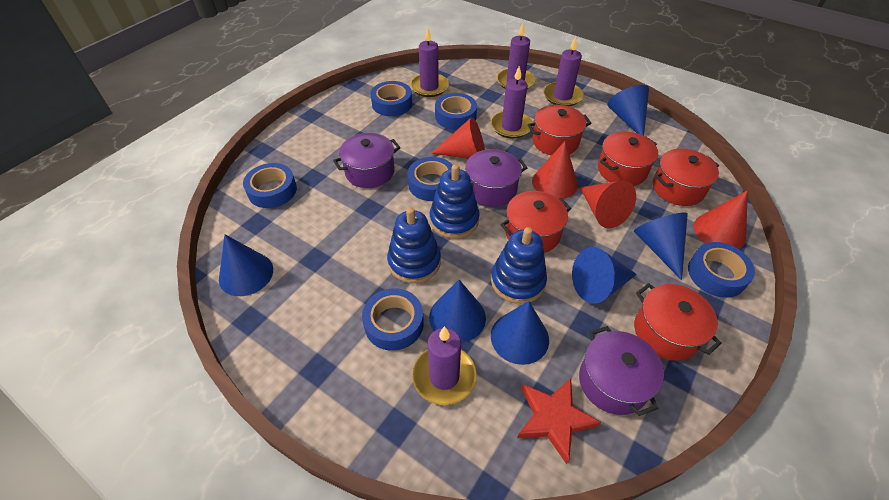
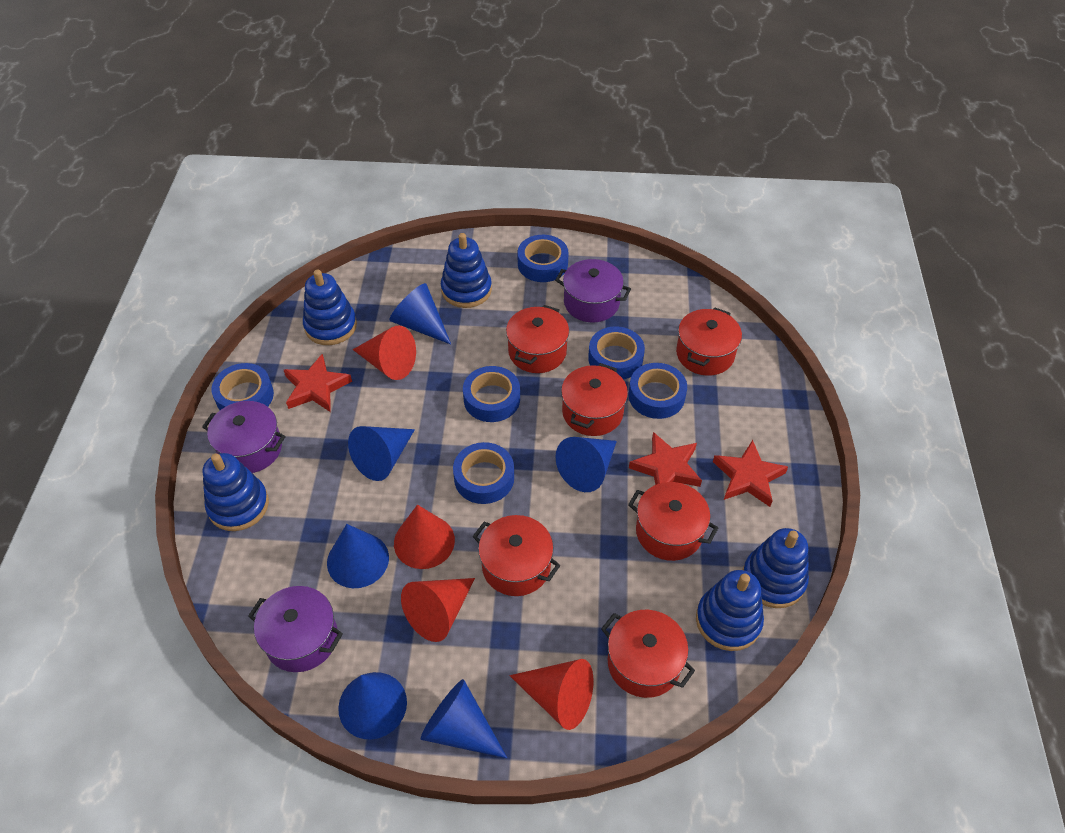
blue stacking toy: 3 -> 5
purple candle: 5 -> 0
red pot: 5 -> 6
red star: 1 -> 3

